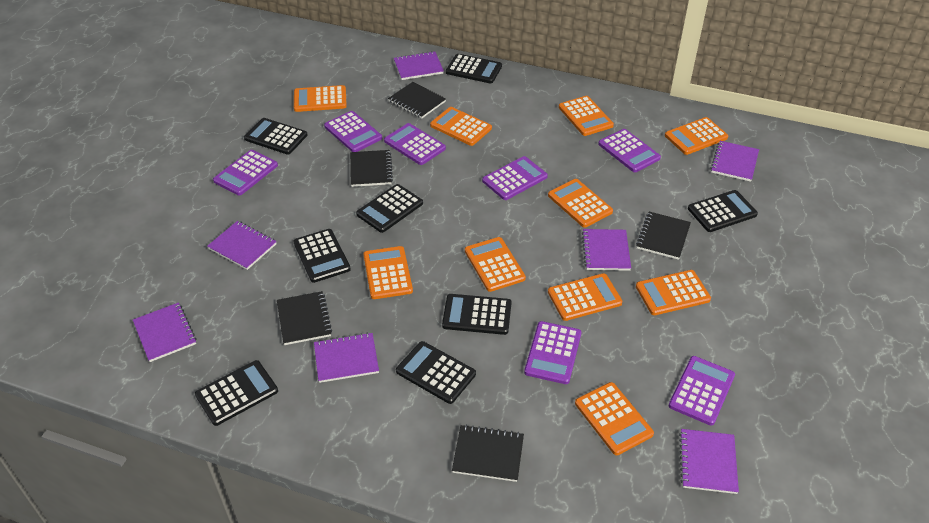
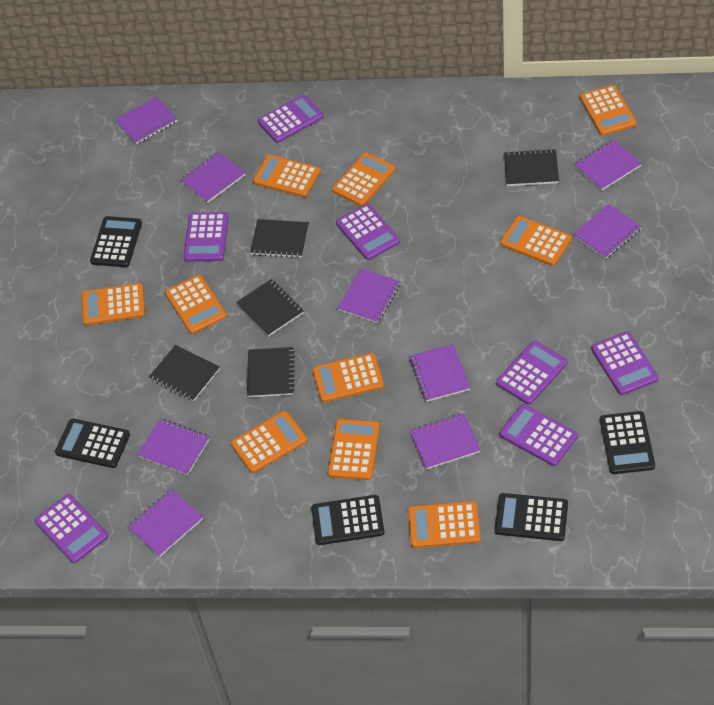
black calculator: 8 -> 5
purple notebook: 7 -> 9

